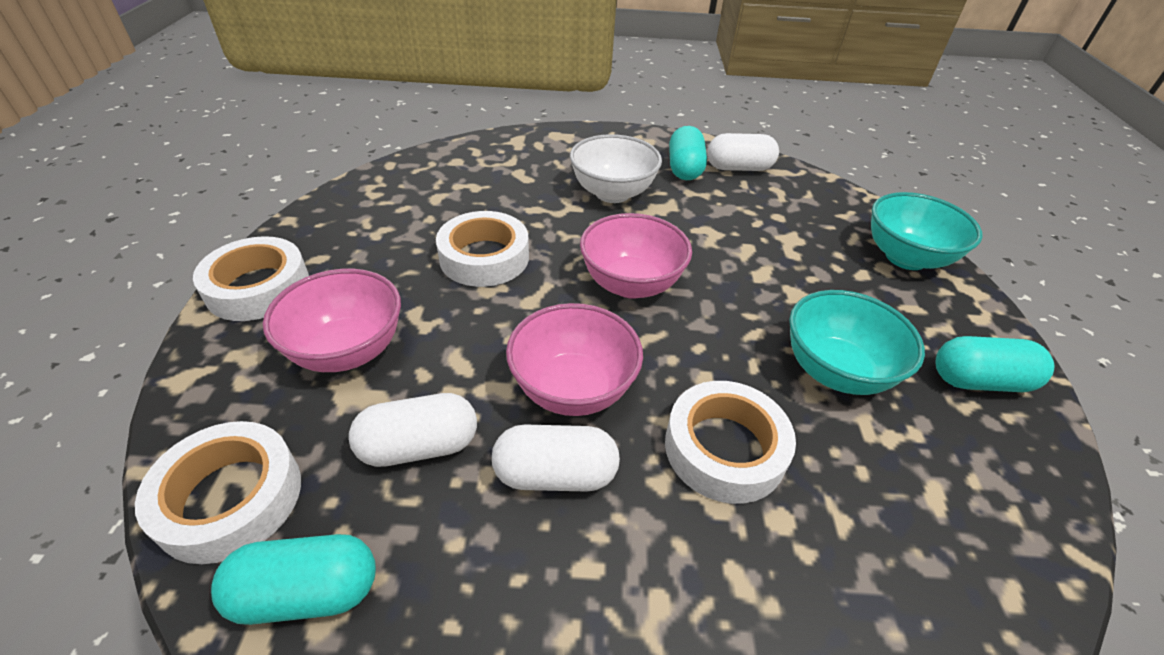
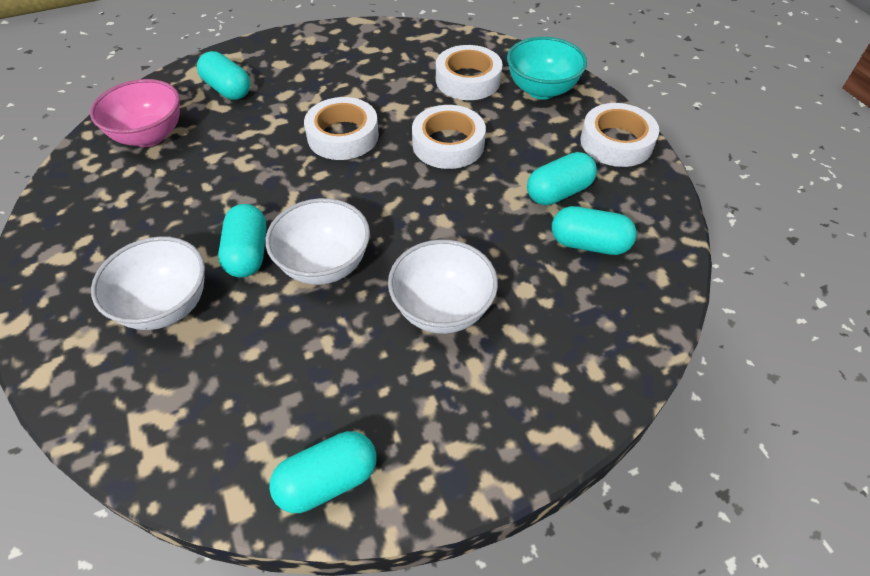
pink bowl: 3 -> 1
turquoise bowl: 2 -> 1
turquoise capsule: 3 -> 5
white bowl: 1 -> 3
white capsule: 3 -> 0

